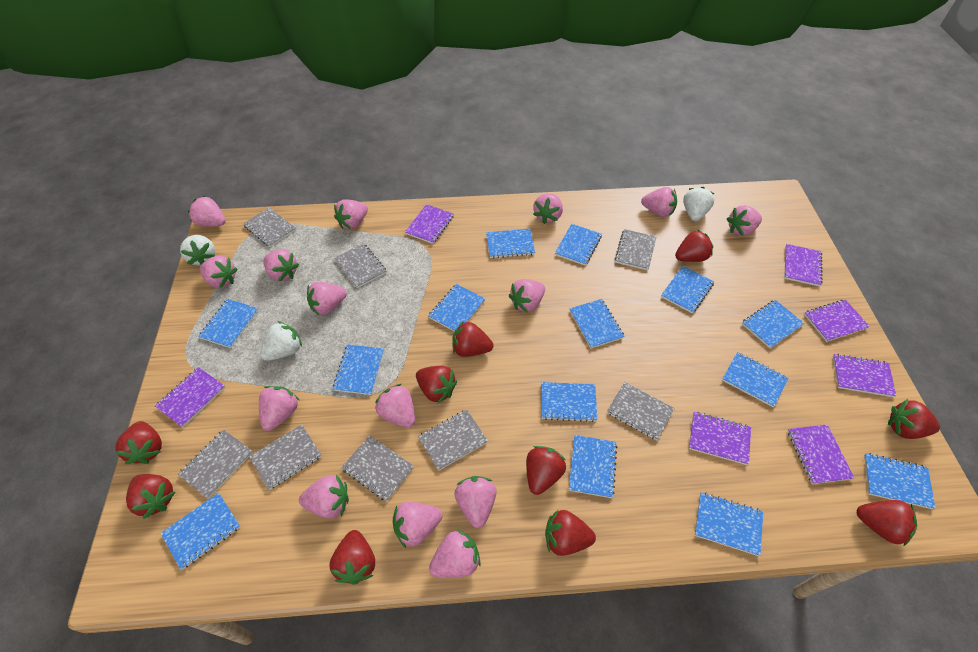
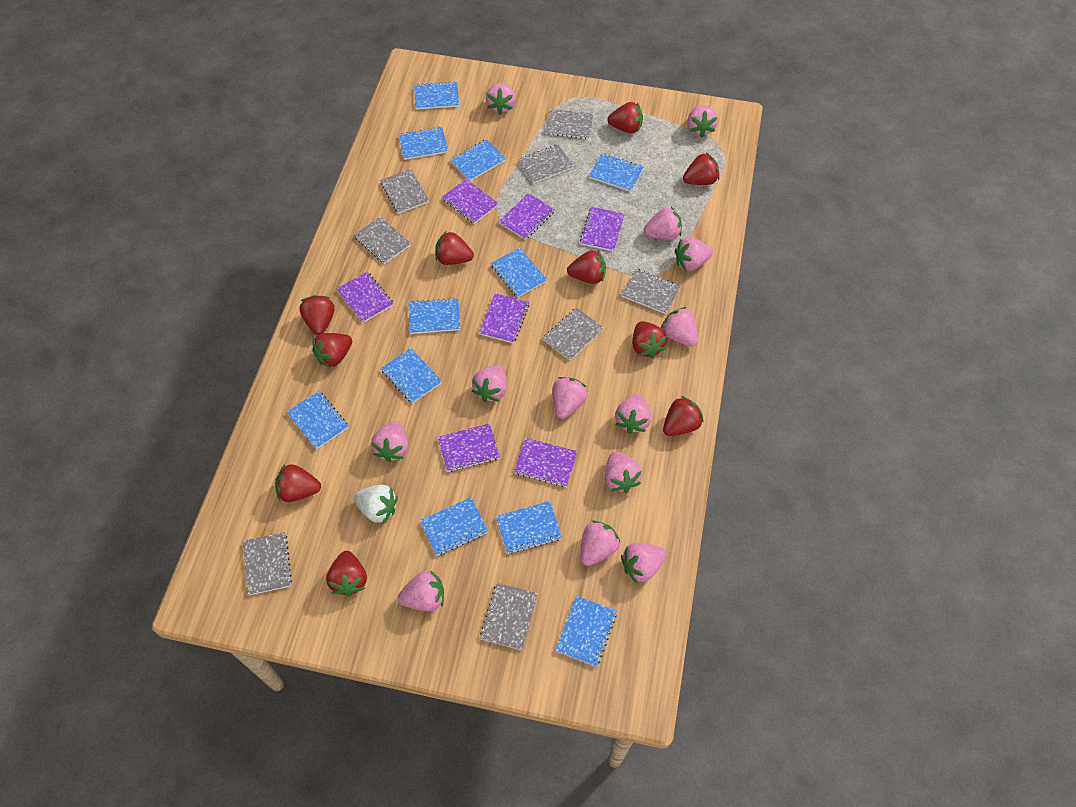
blue notebook: 14 -> 11
pink strawberry: 15 -> 13
white strawberry: 3 -> 1

